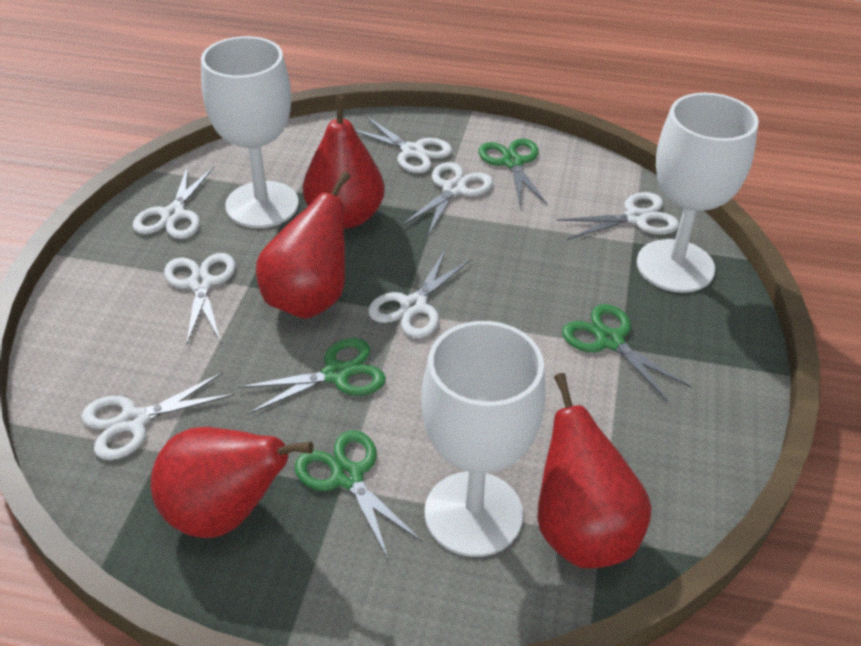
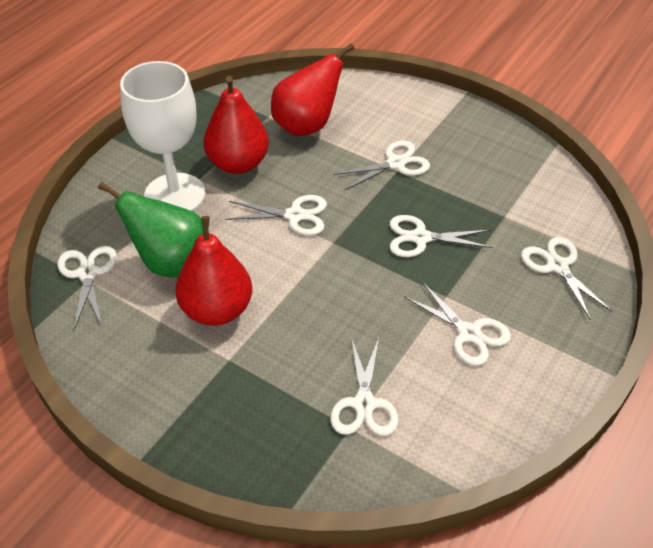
green pear: 0 -> 1
green scissors: 4 -> 0
red pear: 4 -> 3
white goblet: 3 -> 1

